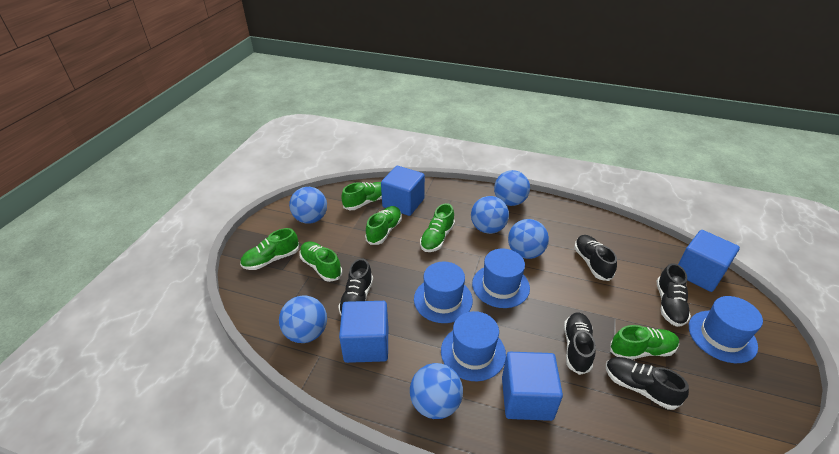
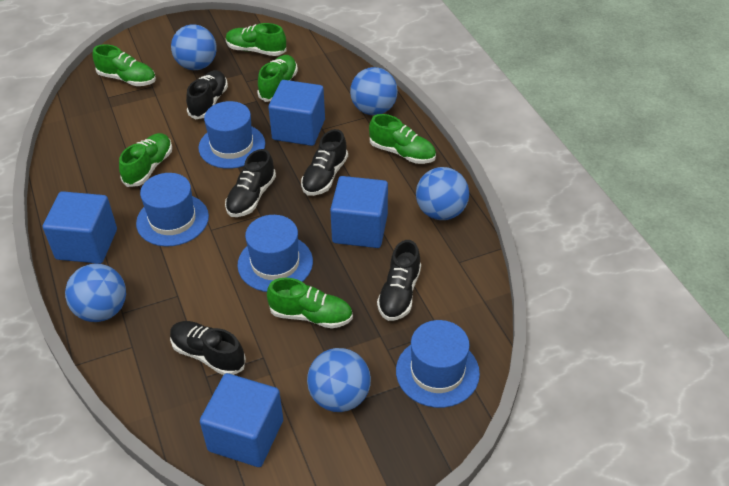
blue ball: 6 -> 5

